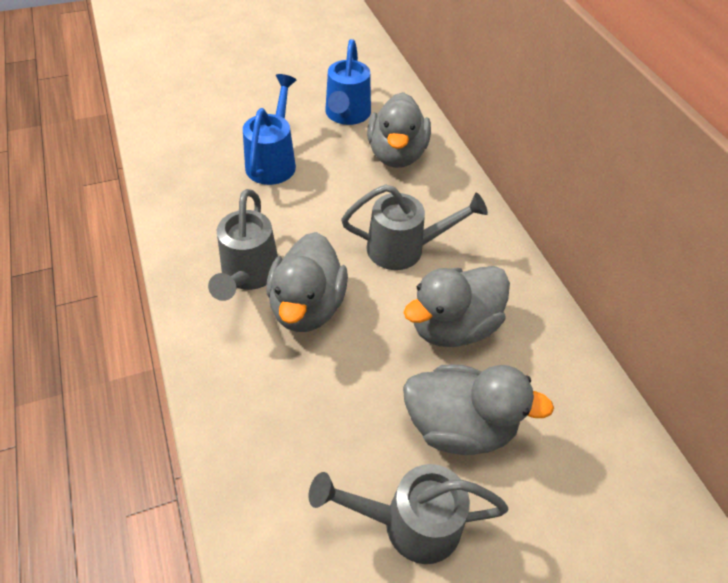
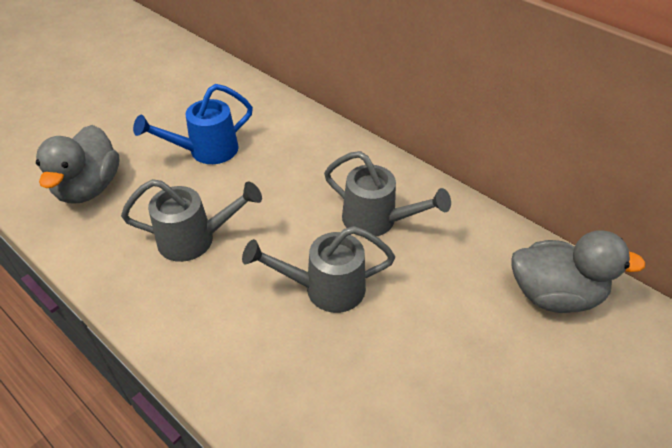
blue watering can: 2 -> 1
grey duck: 4 -> 2

